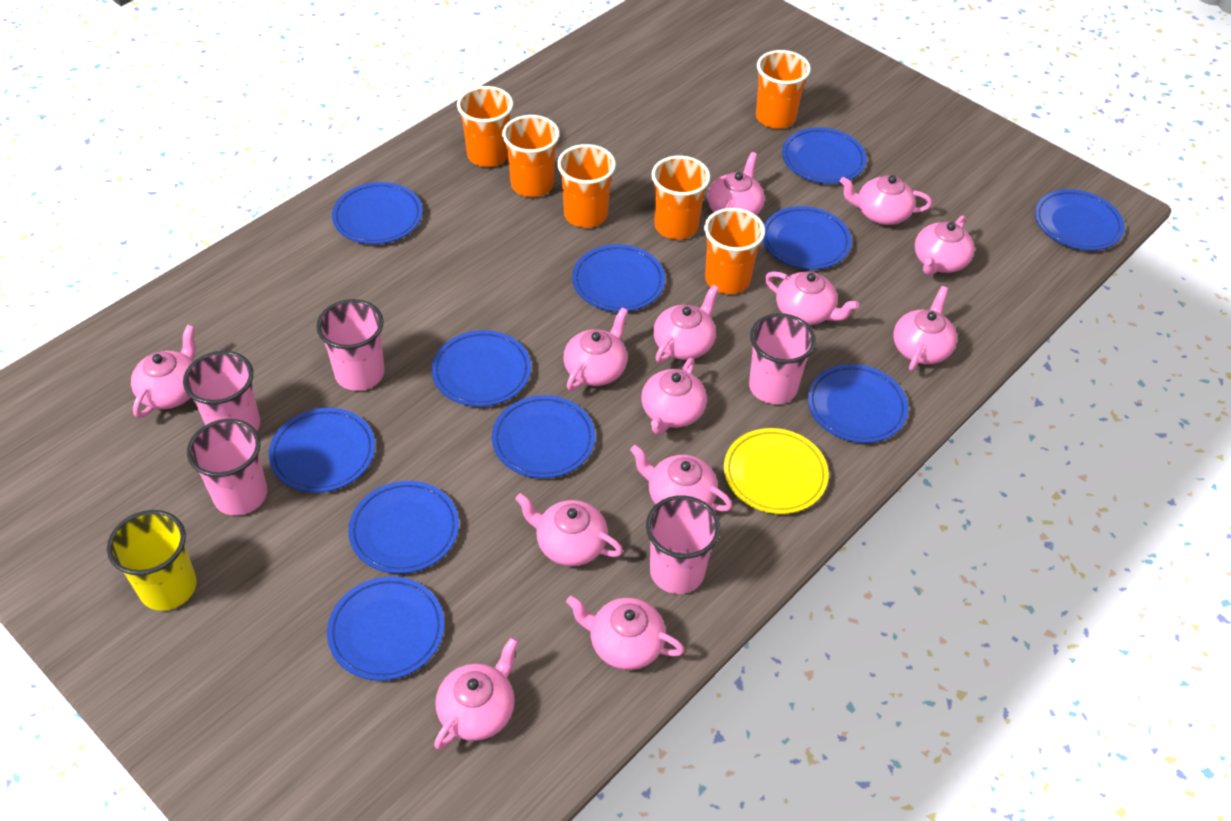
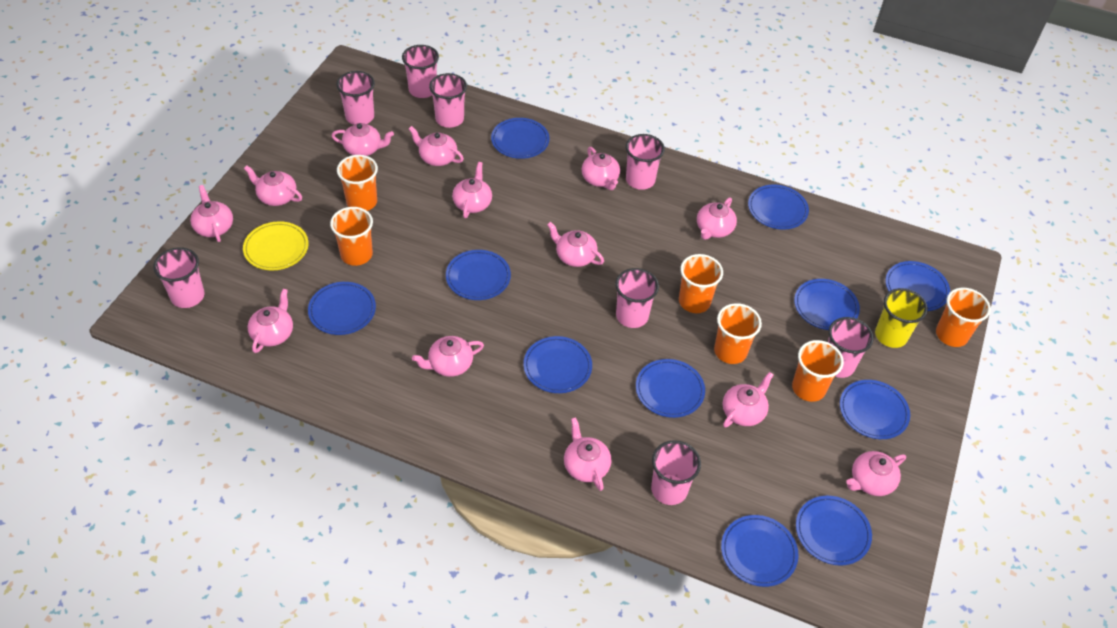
pink cup: 5 -> 8

